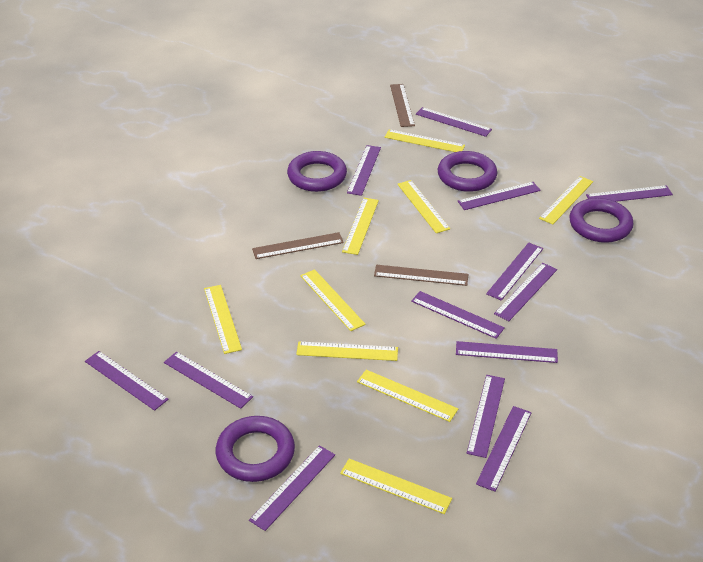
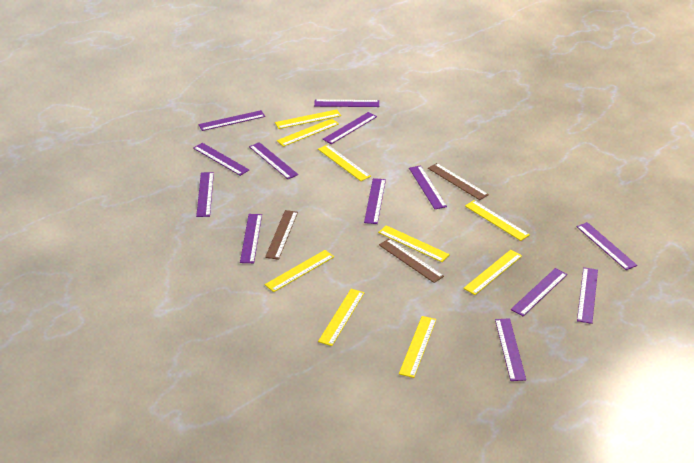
purple ring: 4 -> 0

